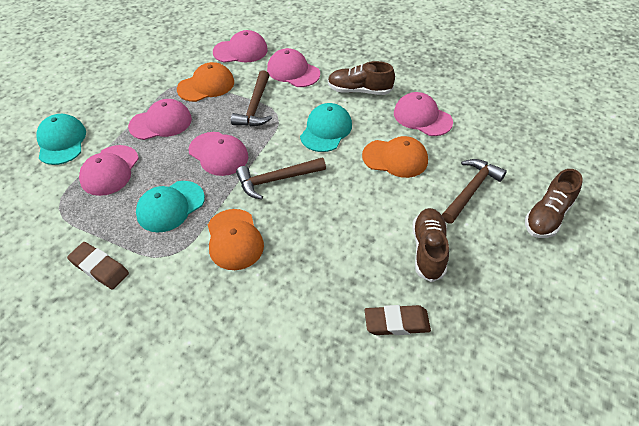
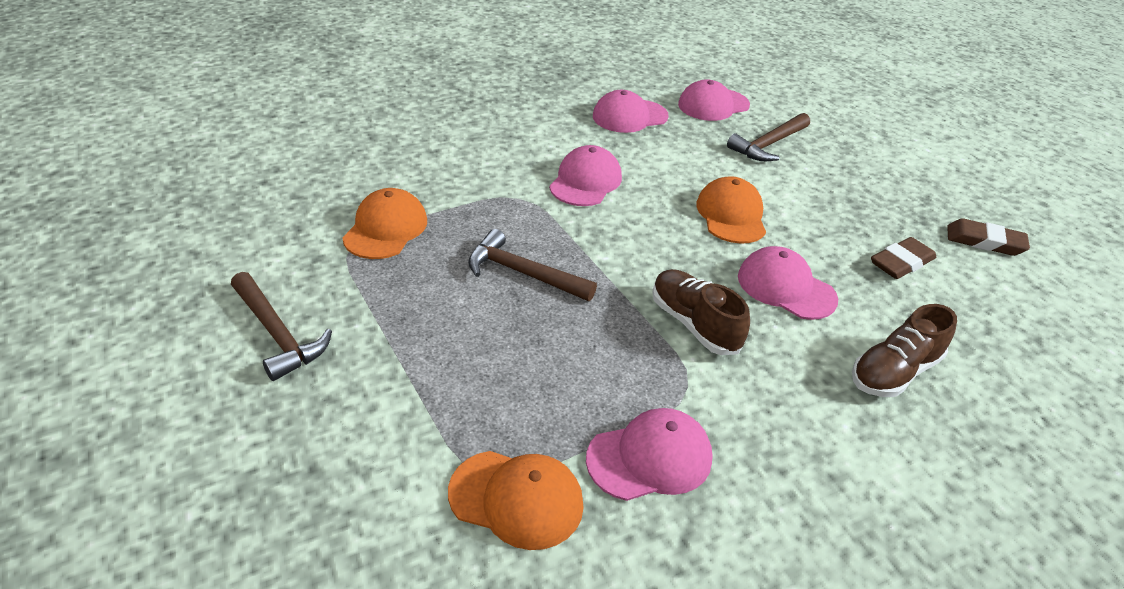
brown shoe: 3 -> 2
pink cap: 6 -> 5
turquoise cap: 3 -> 0

